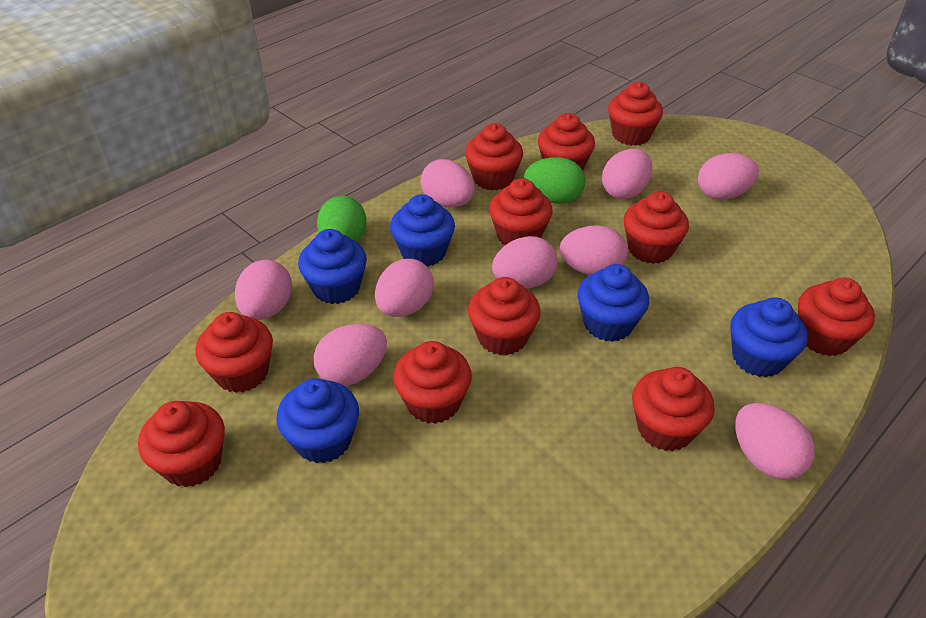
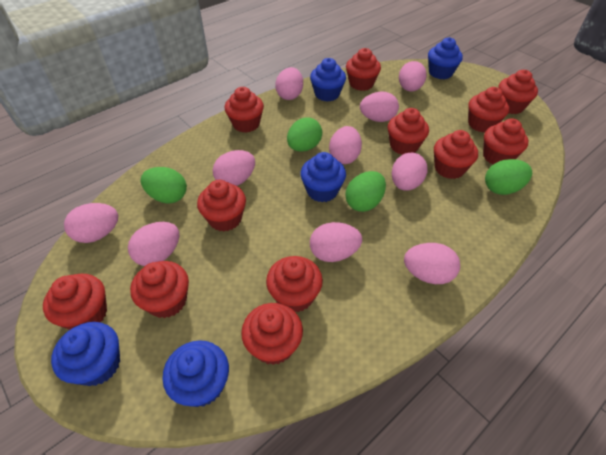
green egg: 2 -> 4
pink egg: 9 -> 10
red cupcake: 11 -> 12

